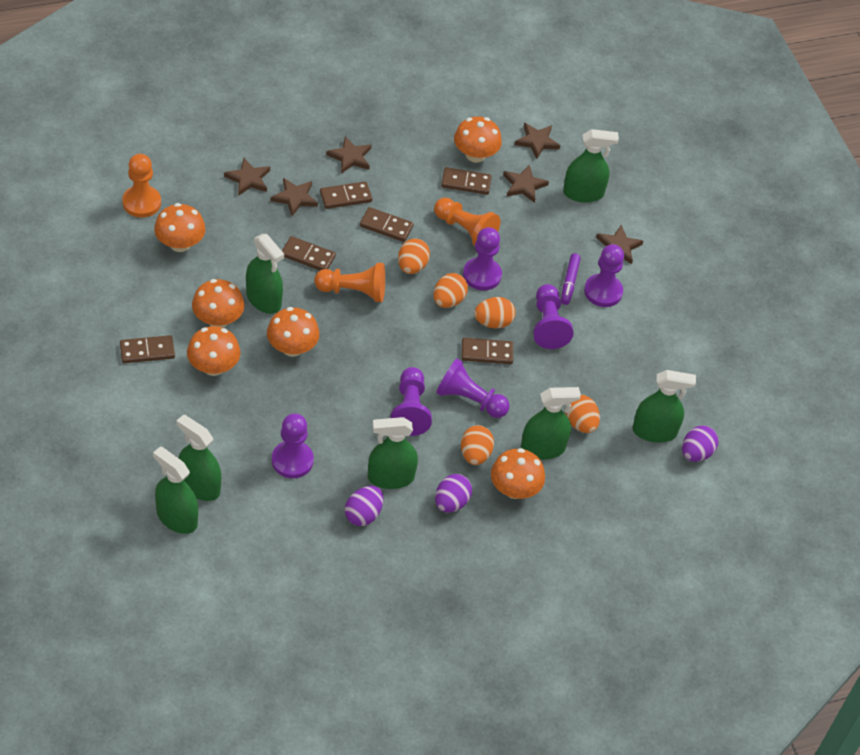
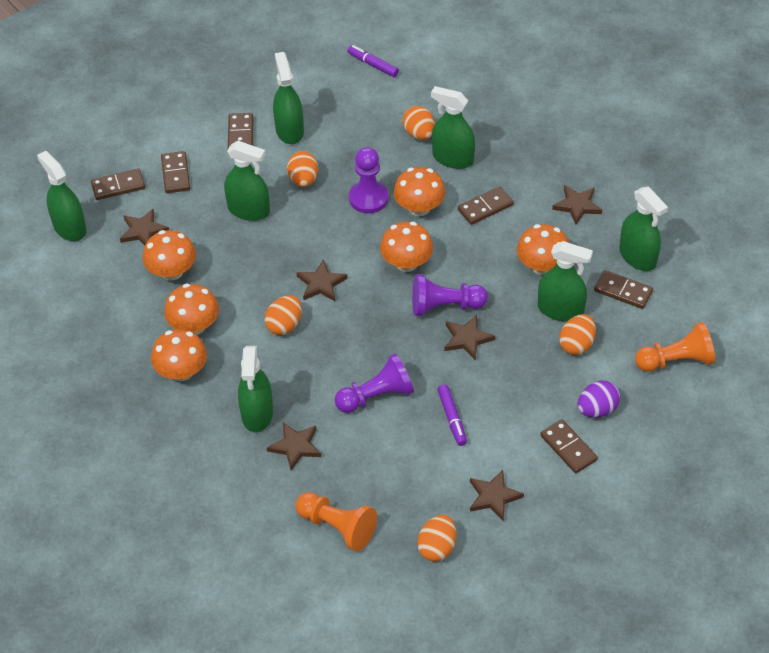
orange pawn: 3 -> 2
purple egg: 3 -> 1
purple marker: 1 -> 2
purple pawn: 6 -> 3

